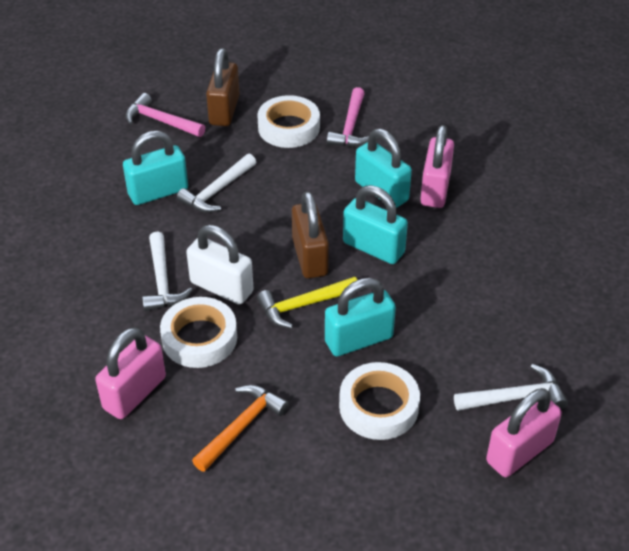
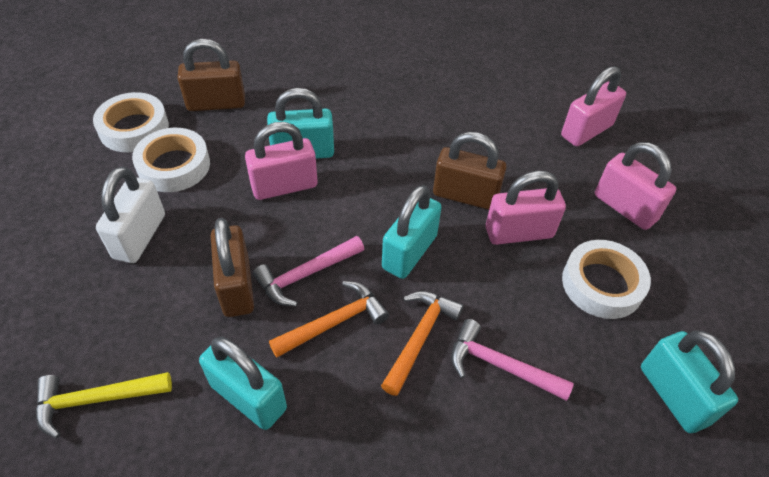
brown padlock: 2 -> 3
orange hammer: 1 -> 2
pink padlock: 3 -> 4
white hammer: 3 -> 0

